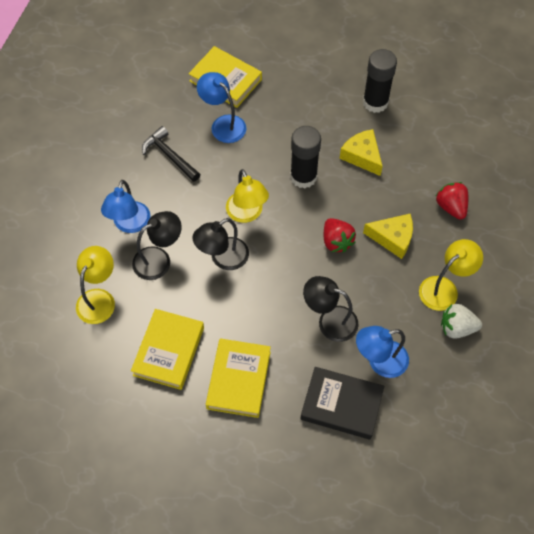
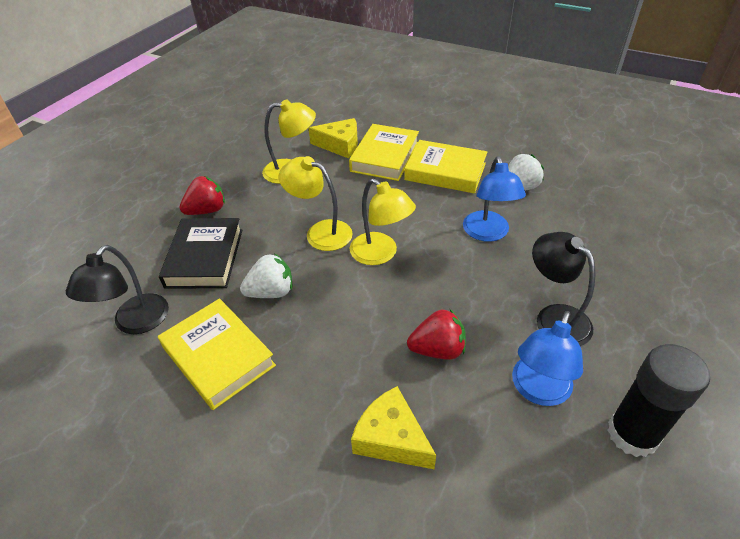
black glue stick: 2 -> 1
black hammer: 1 -> 0
black lamp: 3 -> 2
blue lamp: 3 -> 2
white strawberry: 1 -> 2

